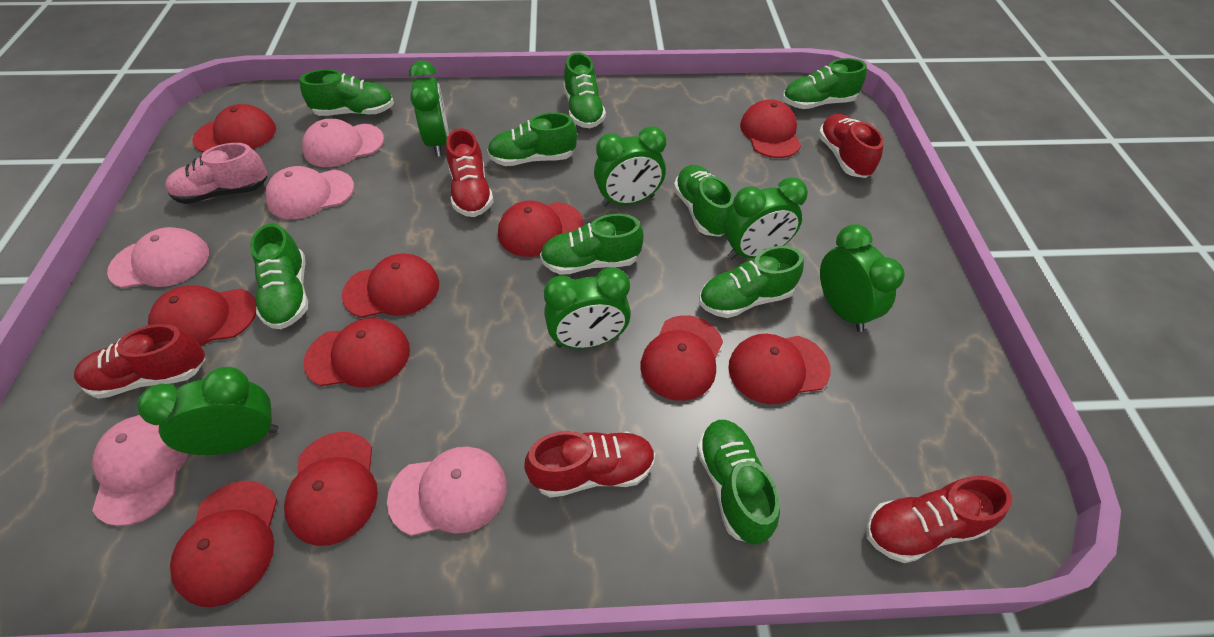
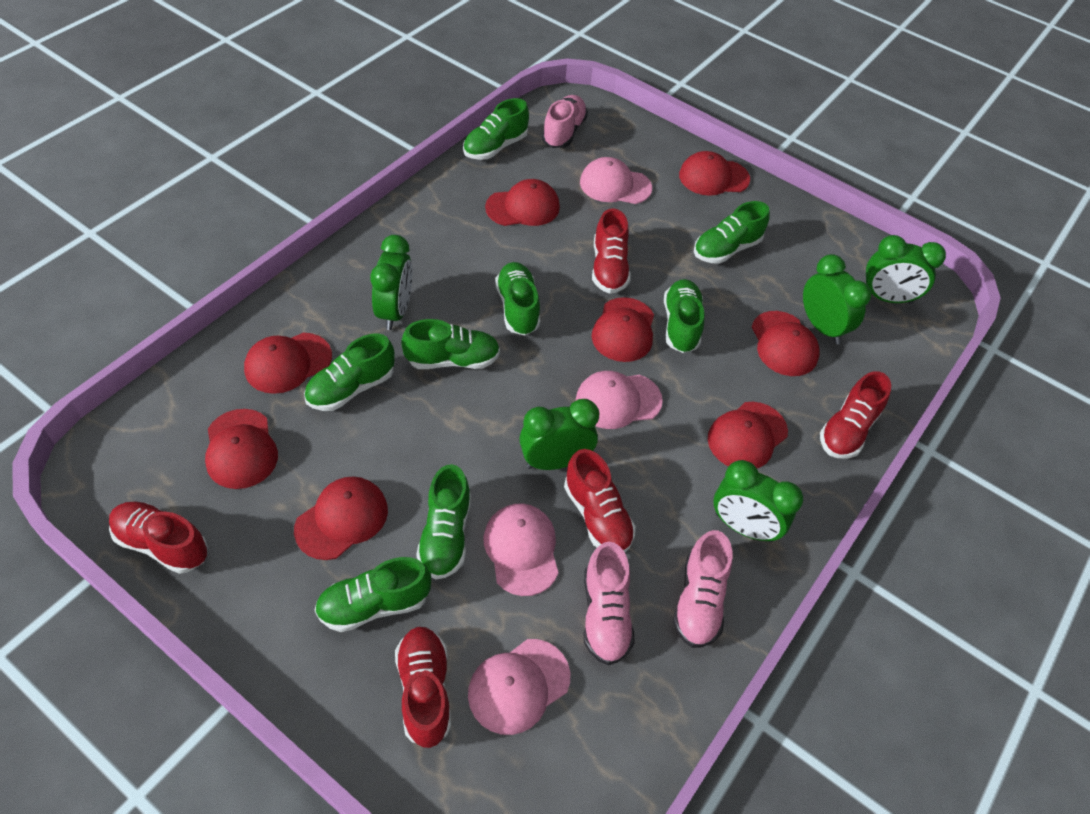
green clock: 6 -> 5
green shoe: 9 -> 8
pink cap: 5 -> 4
pink shoe: 1 -> 3
red cap: 10 -> 8

